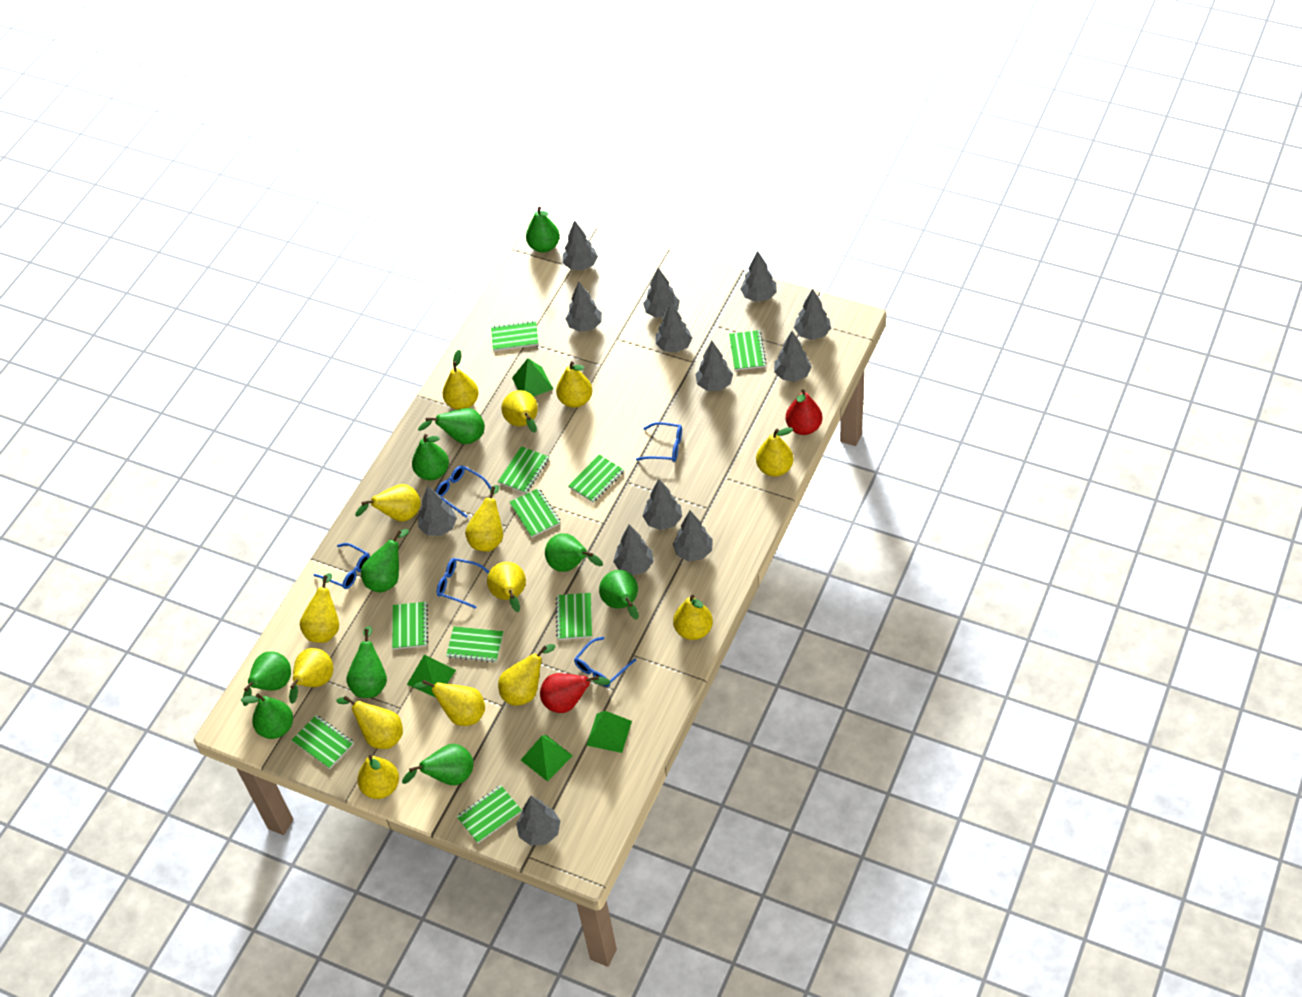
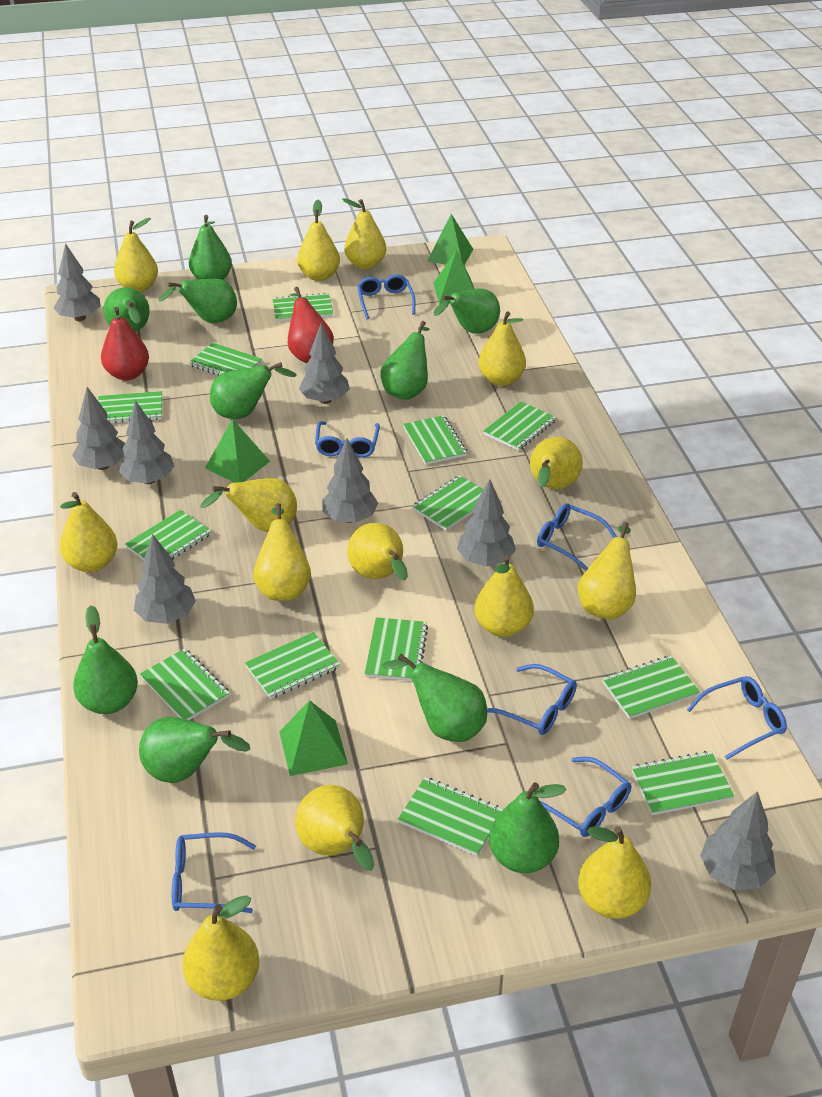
blue glasses: 5 -> 7
green notebook: 10 -> 13
grey tree: 13 -> 8

